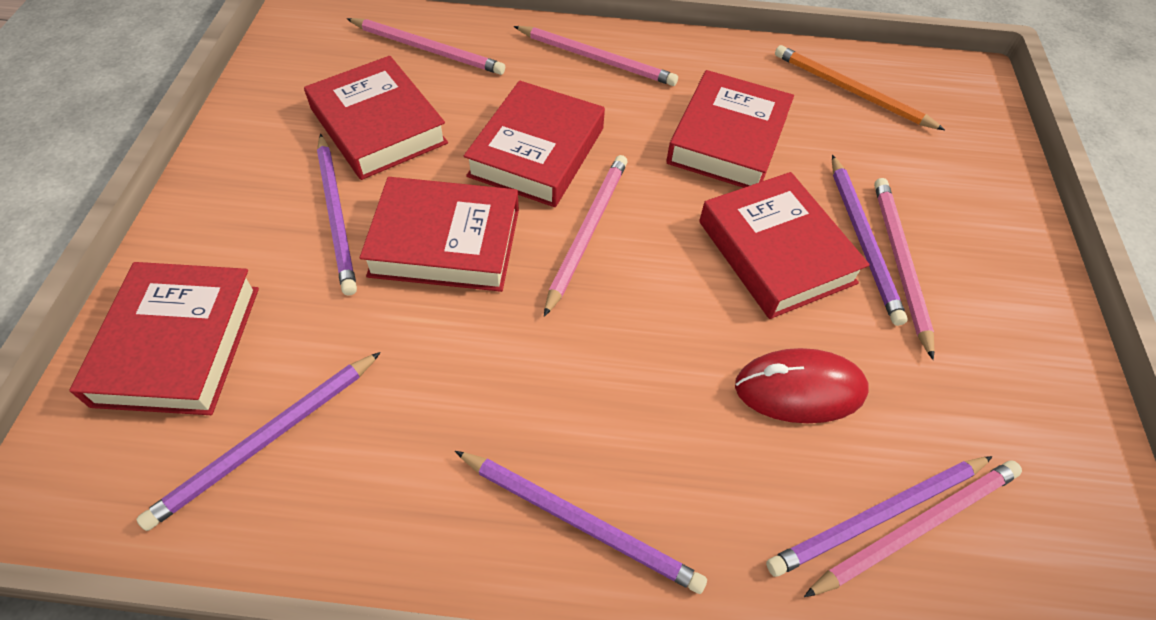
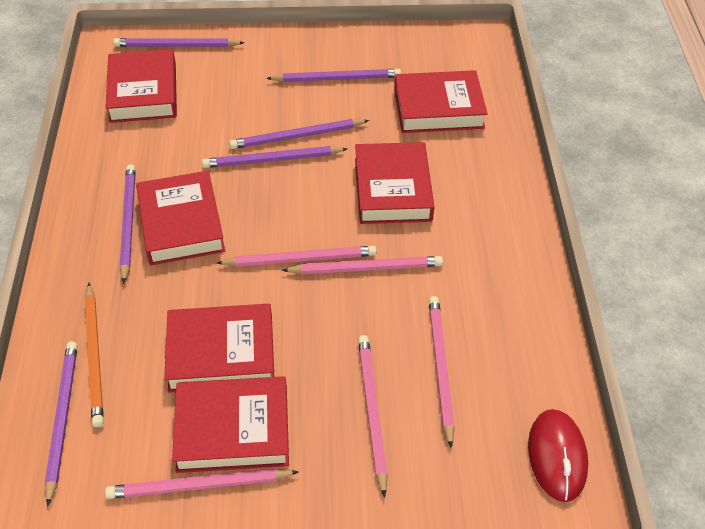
purple pencil: 5 -> 6

